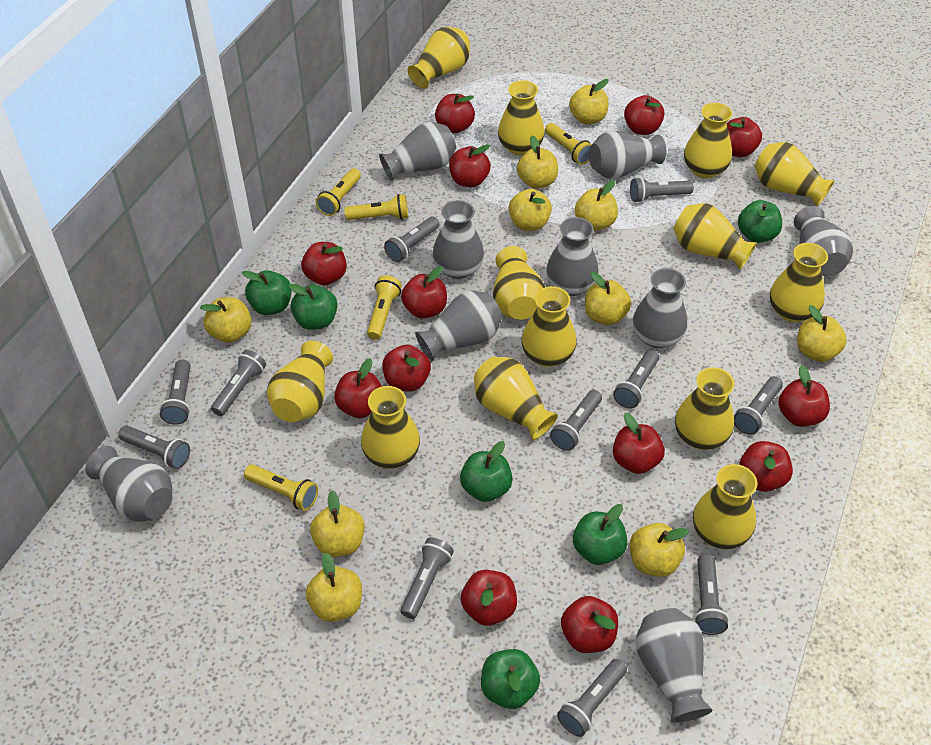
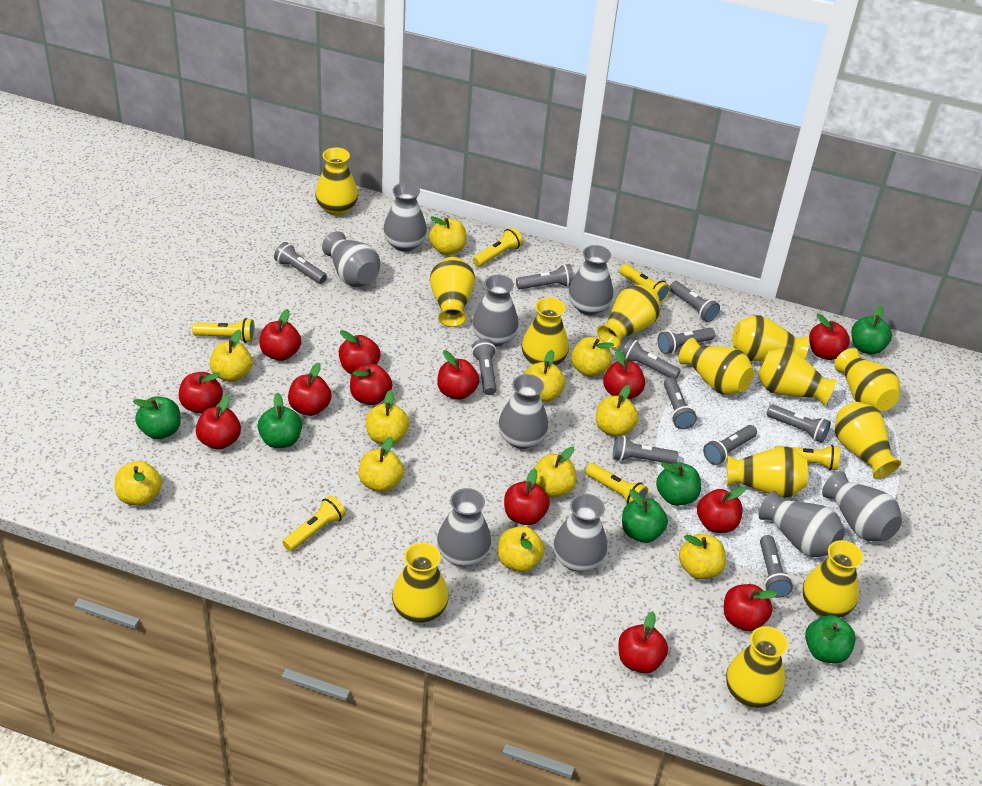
yellow apple: 10 -> 11
yellow flashlight: 5 -> 6

